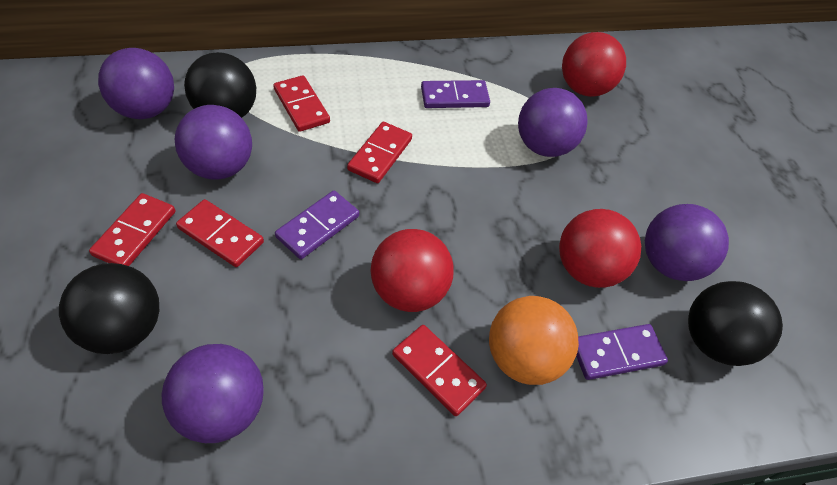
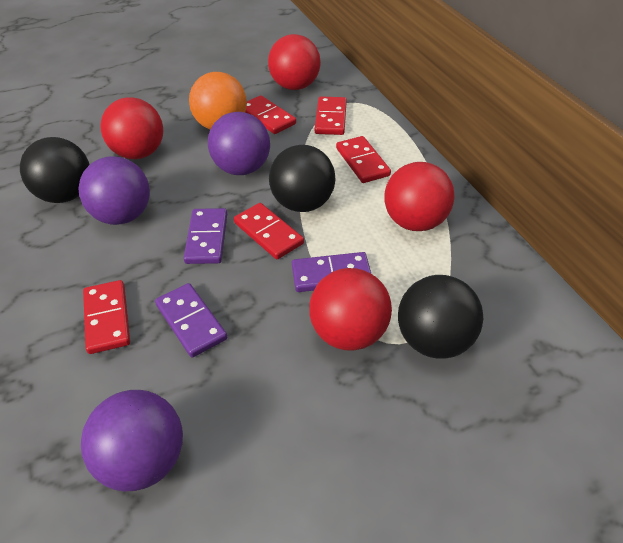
purple ball: 5 -> 3
red ball: 3 -> 4

